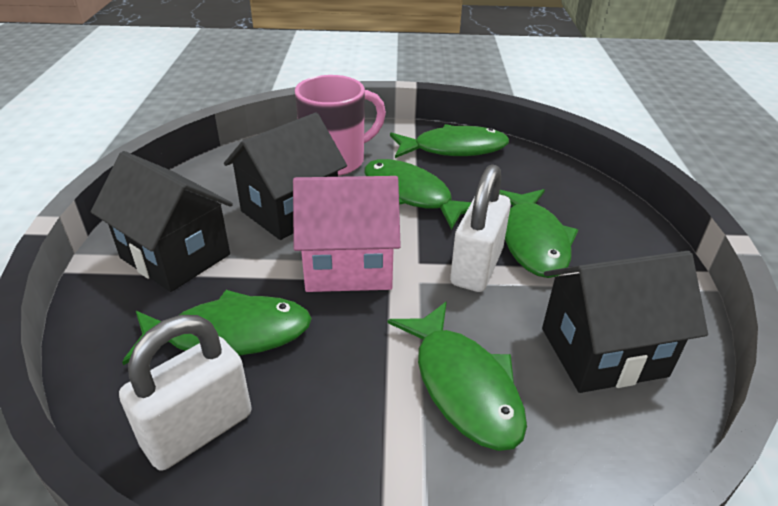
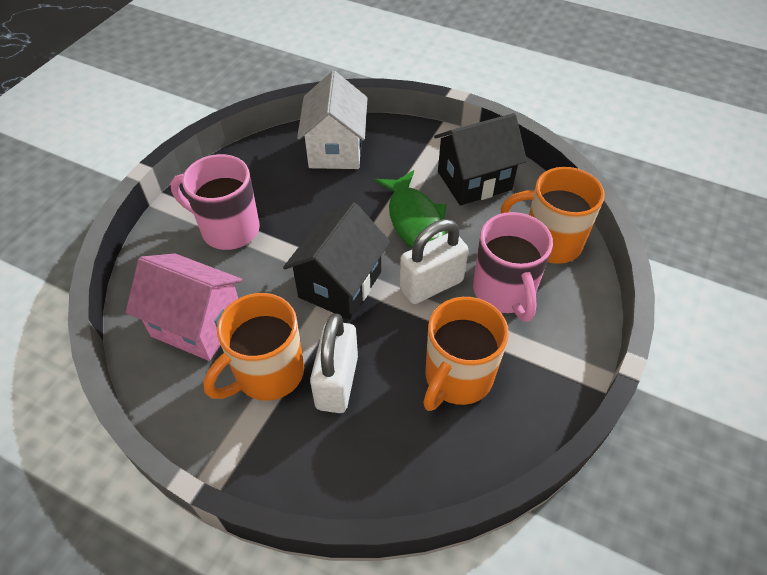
black house: 3 -> 2
green fish: 5 -> 1
orange mug: 0 -> 3
pink mug: 1 -> 2
white house: 0 -> 1

